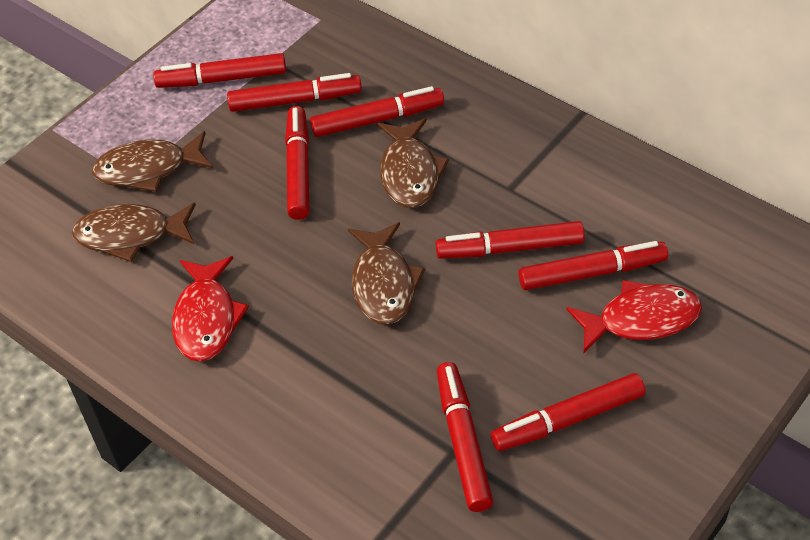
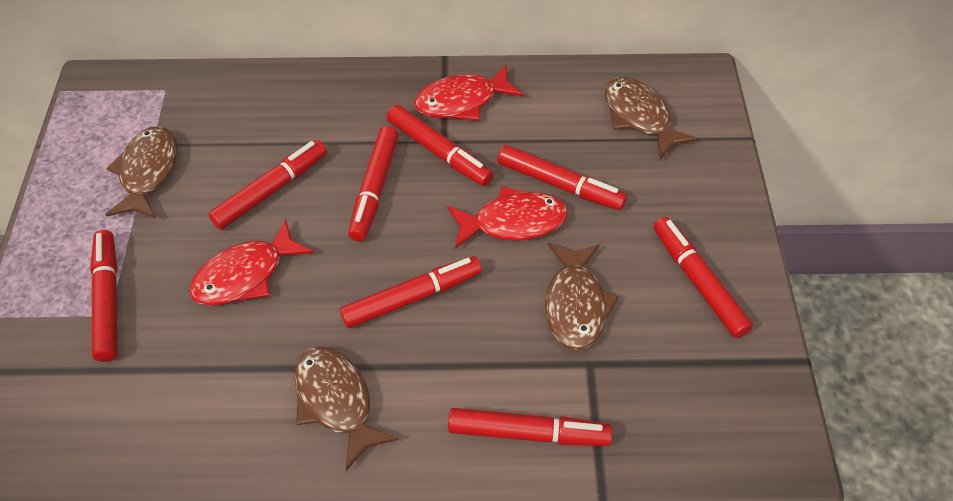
red fish: 2 -> 3

